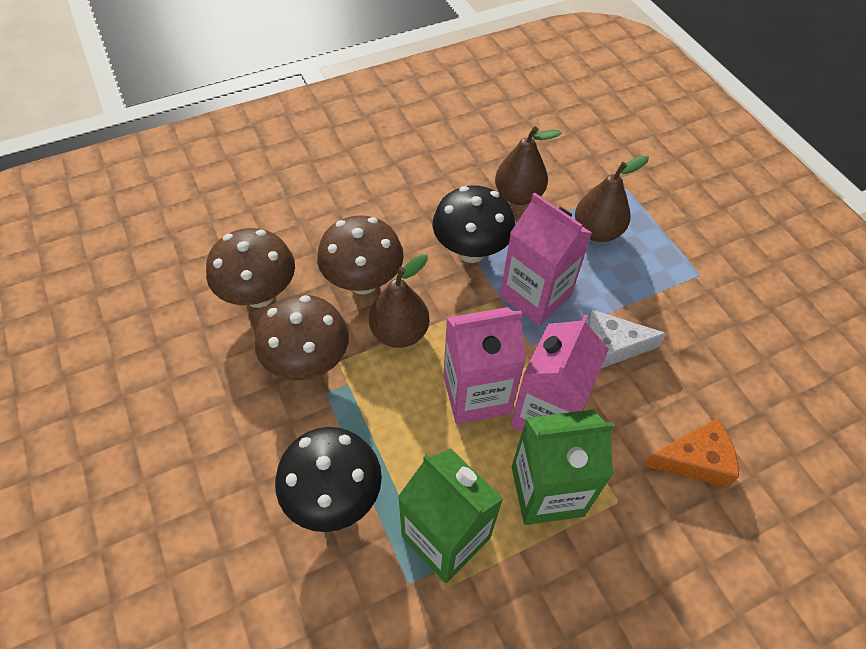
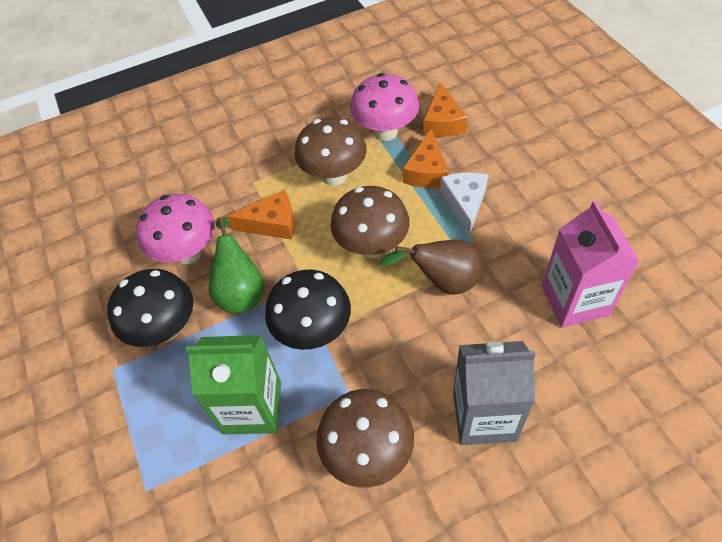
brown pear: 3 -> 1
green carton: 2 -> 1
green pear: 0 -> 1
grey carton: 0 -> 1
orange cheese: 1 -> 3
pink carton: 3 -> 1
pink mushroom: 0 -> 2

